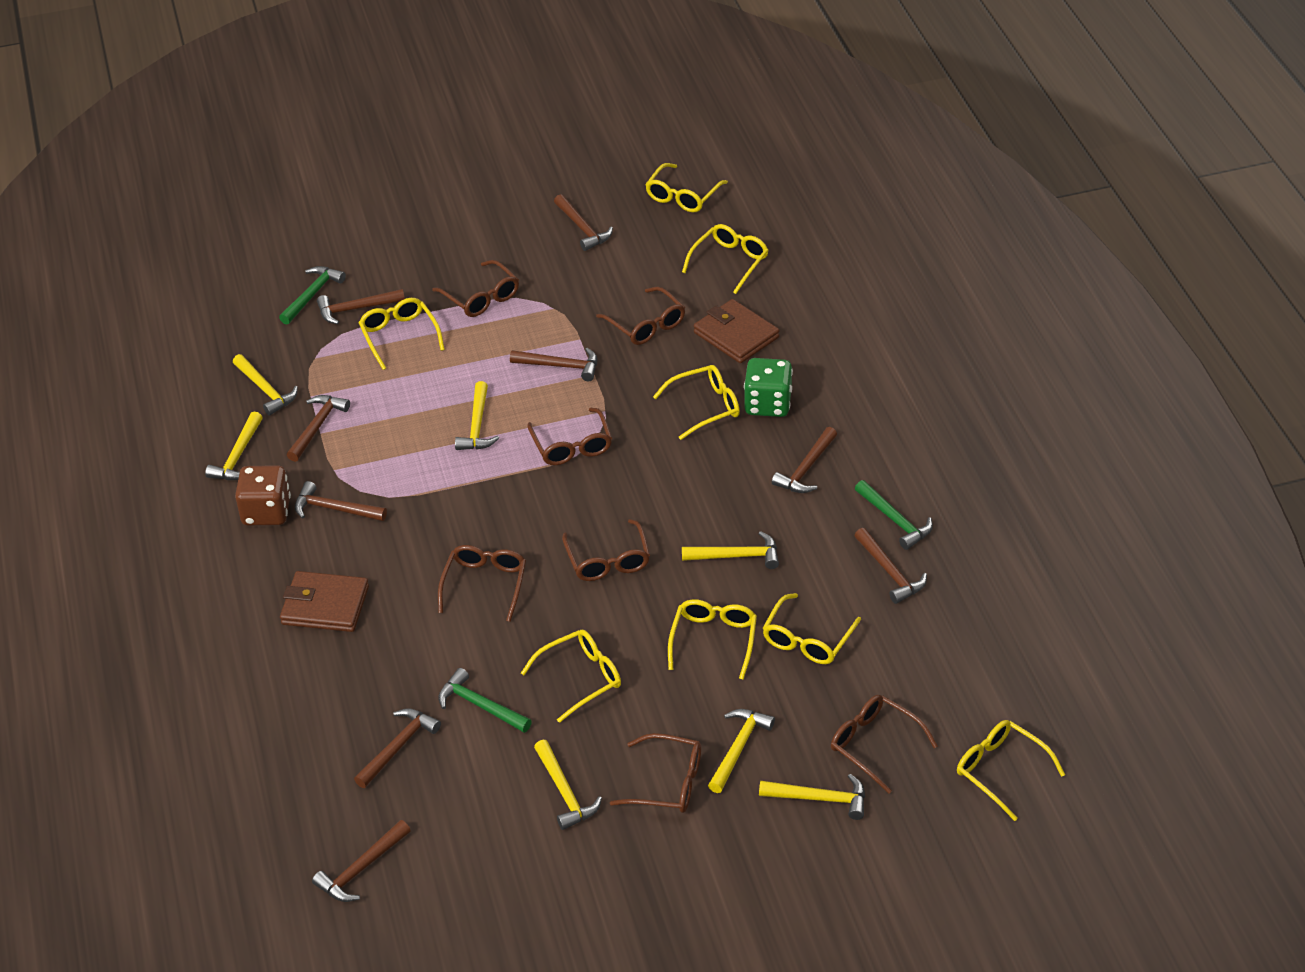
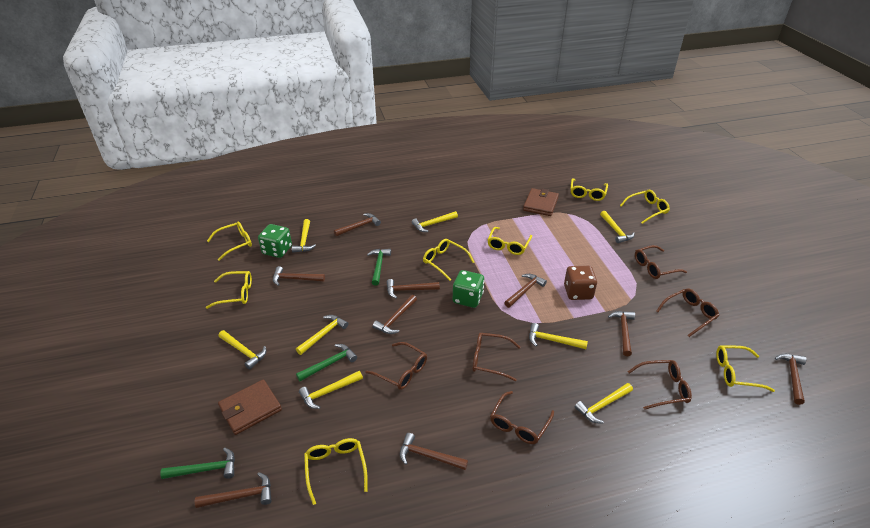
brown glasses: 7 -> 6
green dice: 1 -> 2
yellow hammer: 7 -> 8

